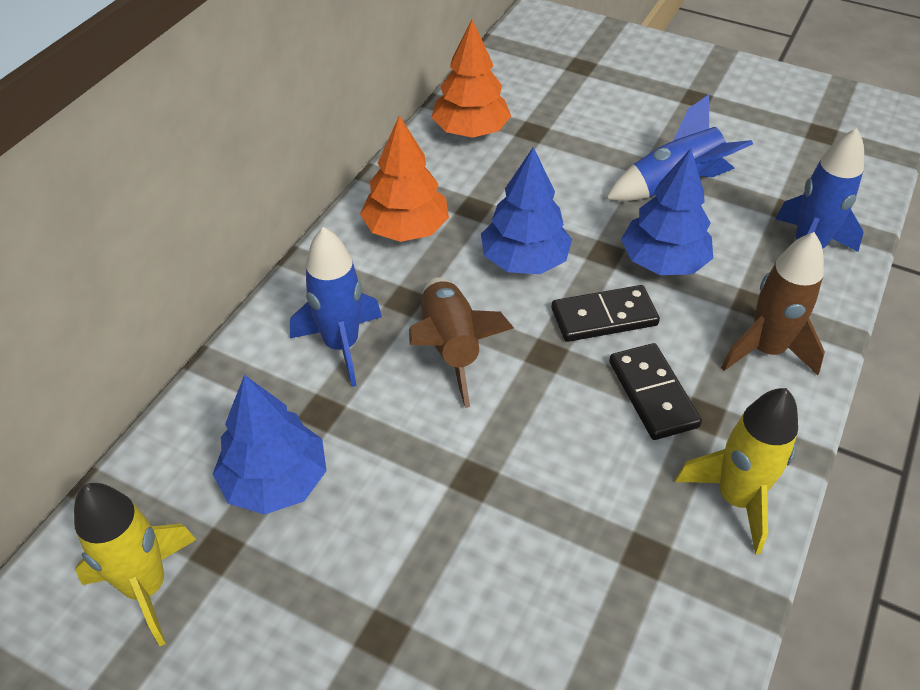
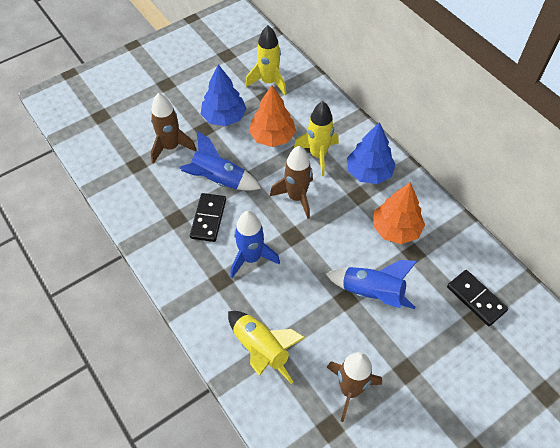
blue tree: 3 -> 2
brown rocket: 2 -> 3
yellow rocket: 2 -> 3

